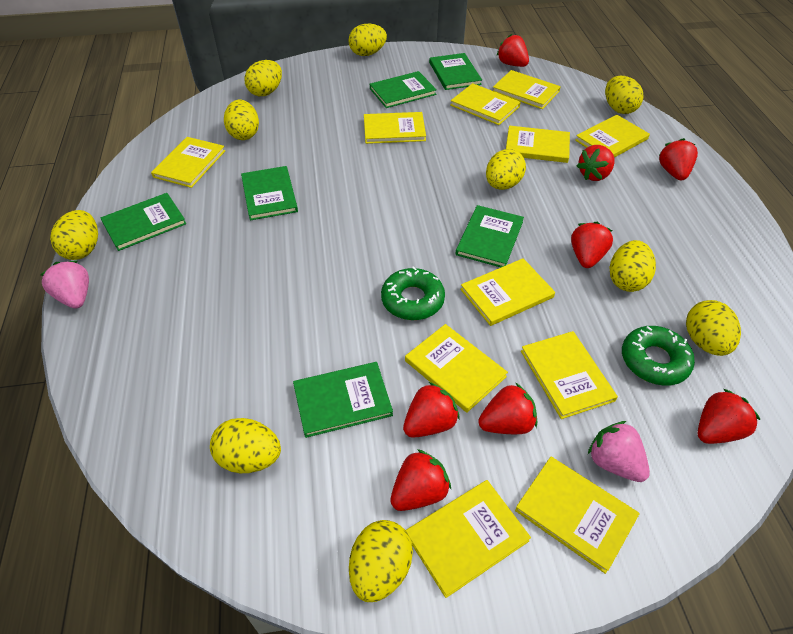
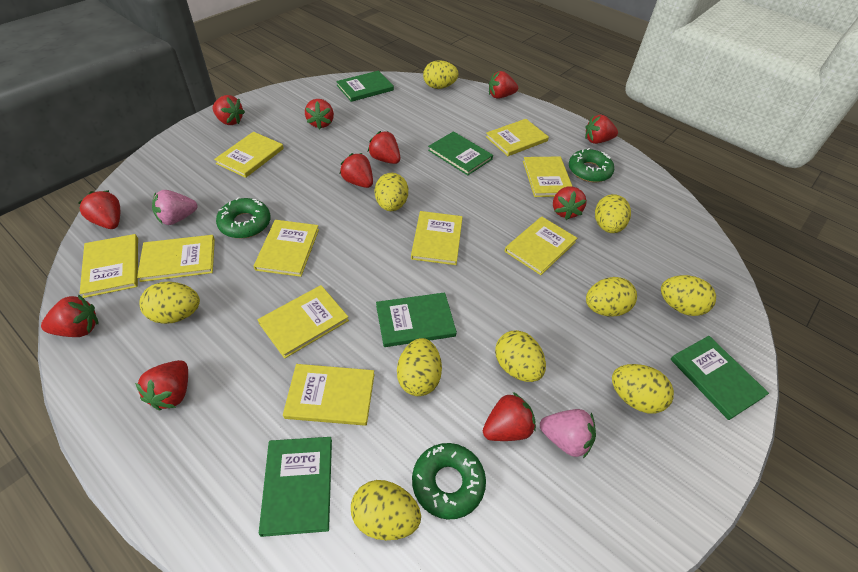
green book: 6 -> 5
green donut: 2 -> 3
red strawberry: 8 -> 11
yellow book: 11 -> 10

